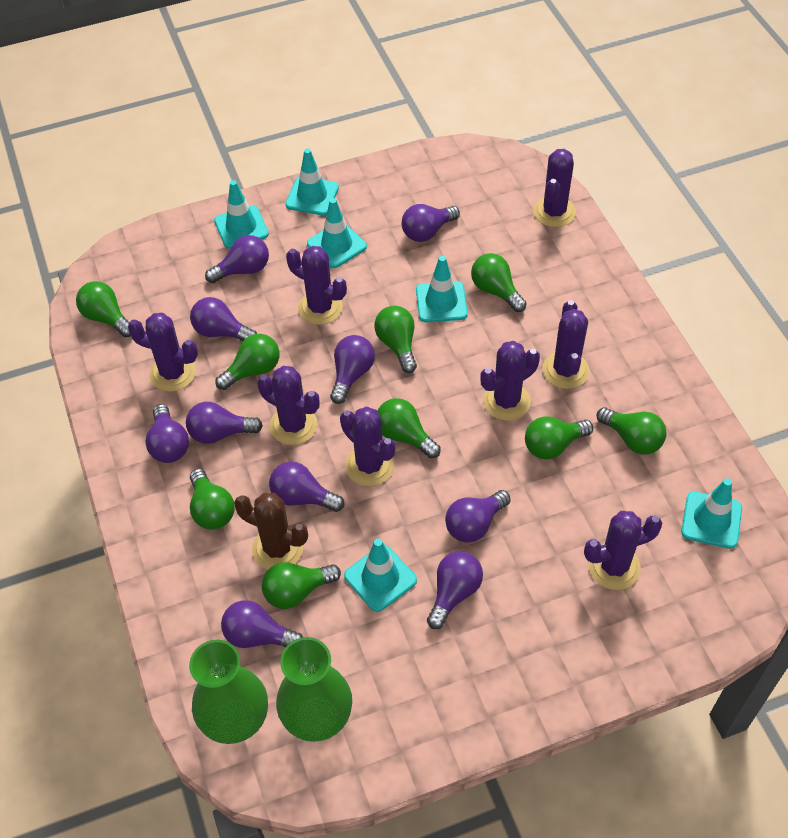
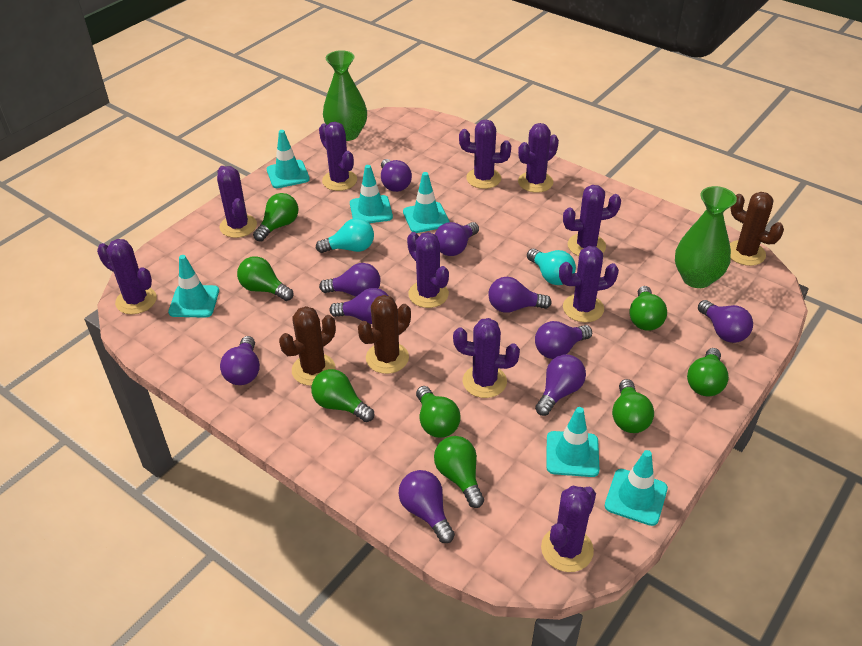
brown cactus: 1 -> 3
green light bulb: 9 -> 8
purple cactus: 8 -> 10
turquoise light bulb: 0 -> 2

